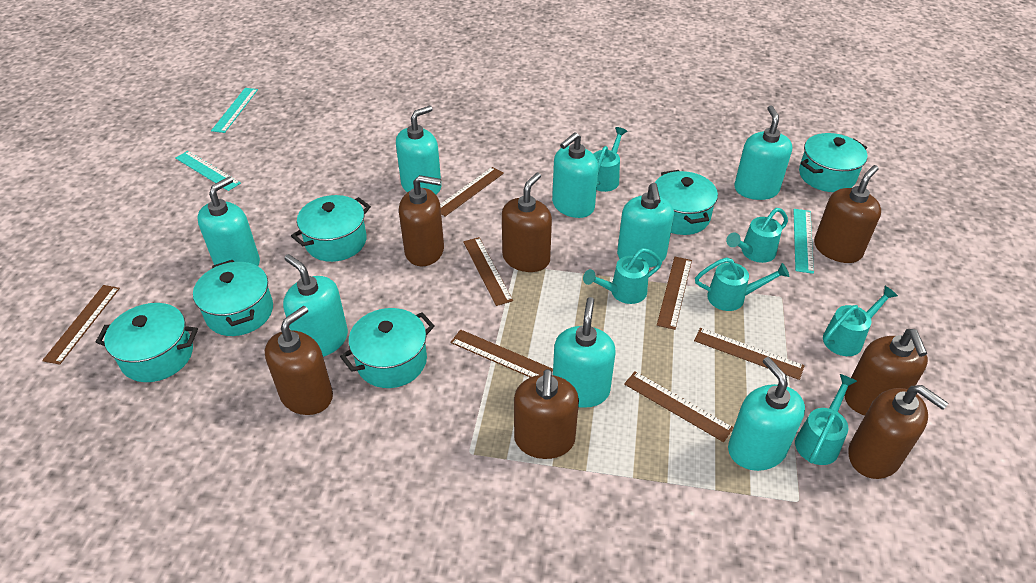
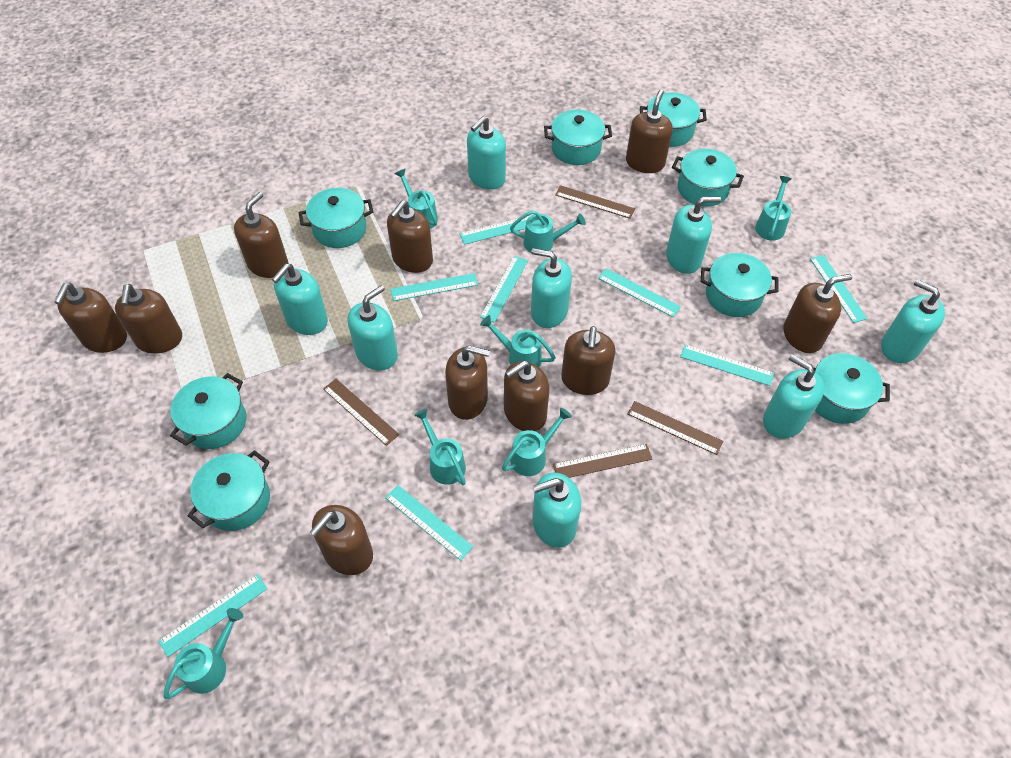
brown ruler: 7 -> 4
brown soap dispenser: 7 -> 10
turquoise pot: 6 -> 8
turquoise ruler: 3 -> 8
turquoise watering can: 6 -> 7

